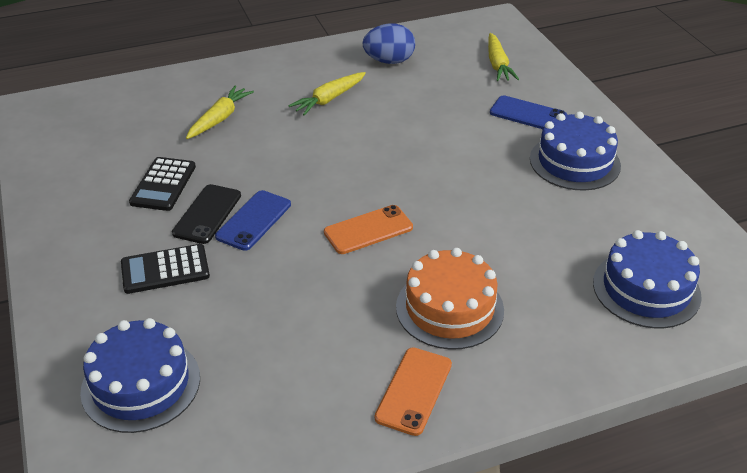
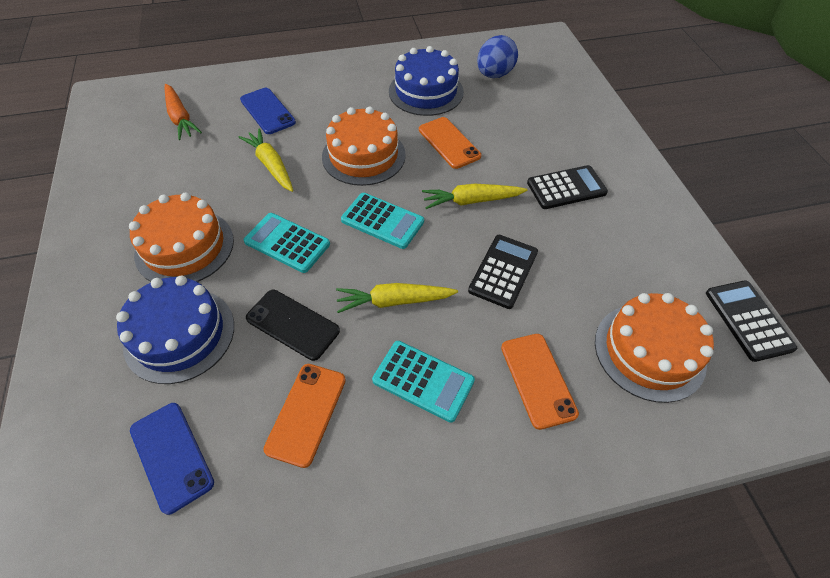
black calculator: 2 -> 3
blue cake: 3 -> 2
orange cake: 1 -> 3
orange carrot: 0 -> 1
orange phone: 2 -> 3
turquoise calculator: 0 -> 3

